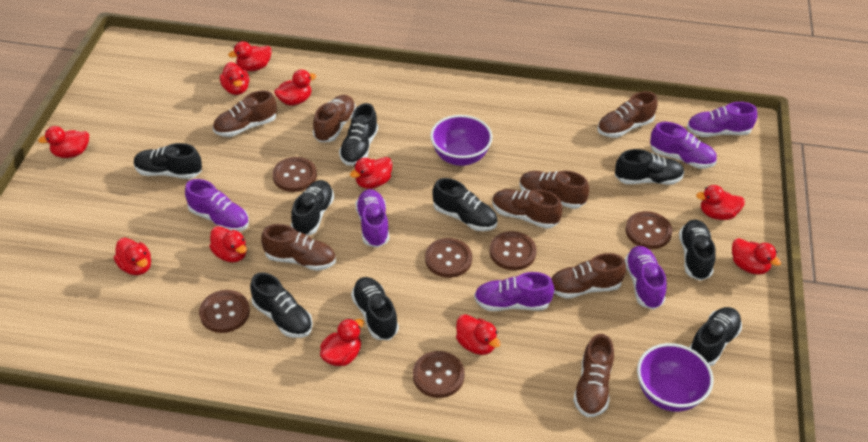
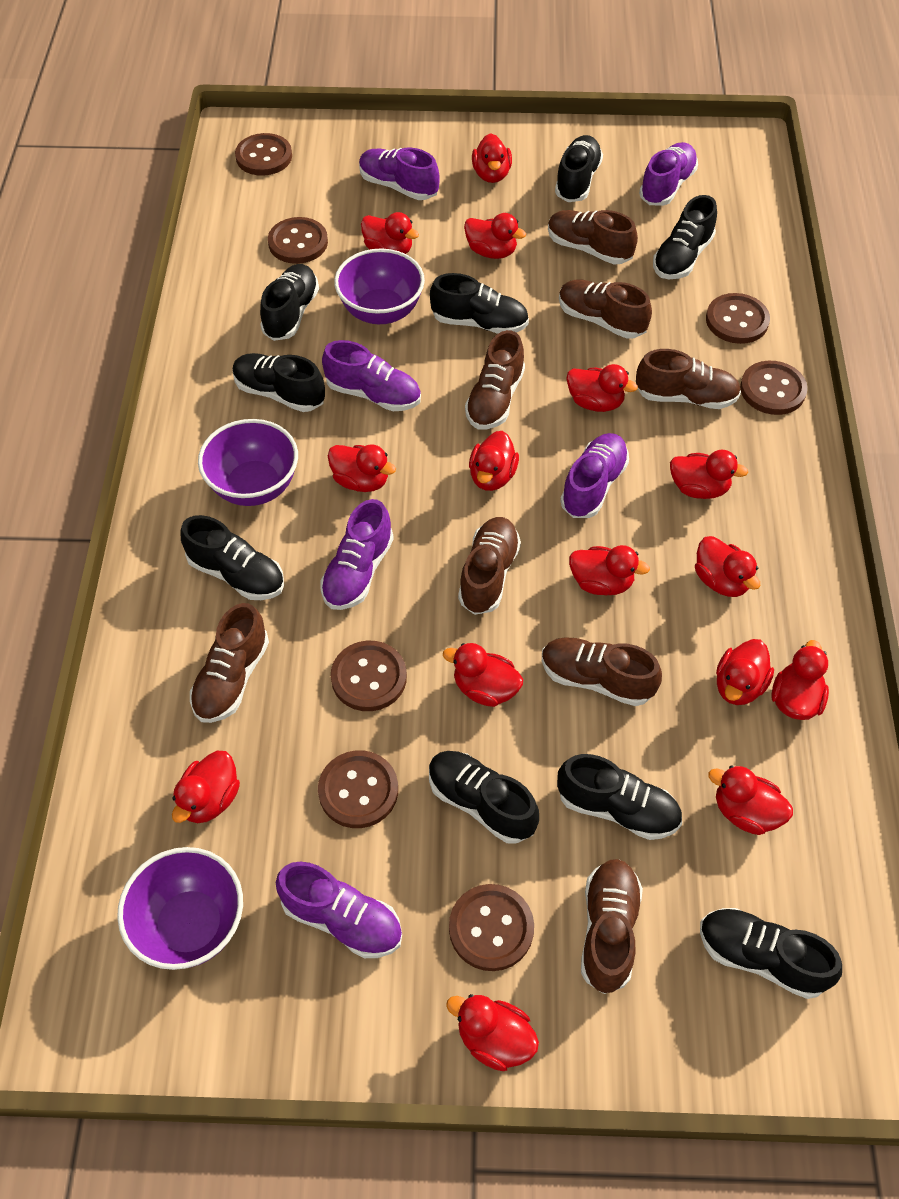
brown button: 6 -> 7
purple bowl: 2 -> 3
red duck: 11 -> 15

